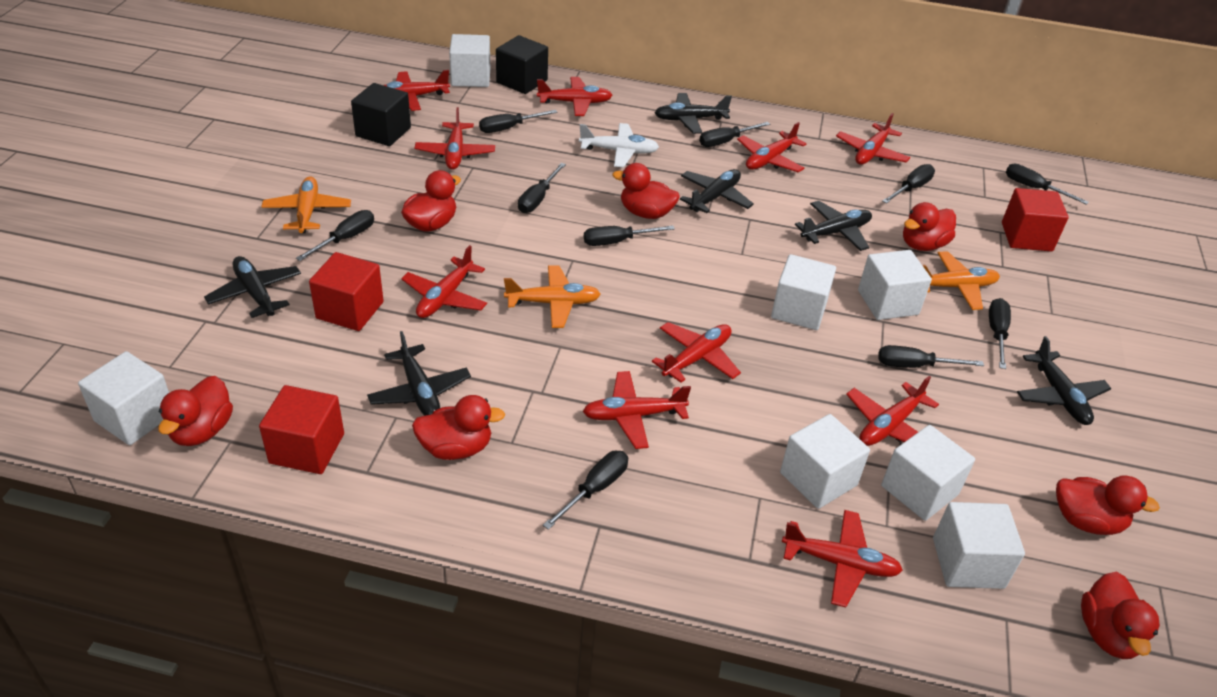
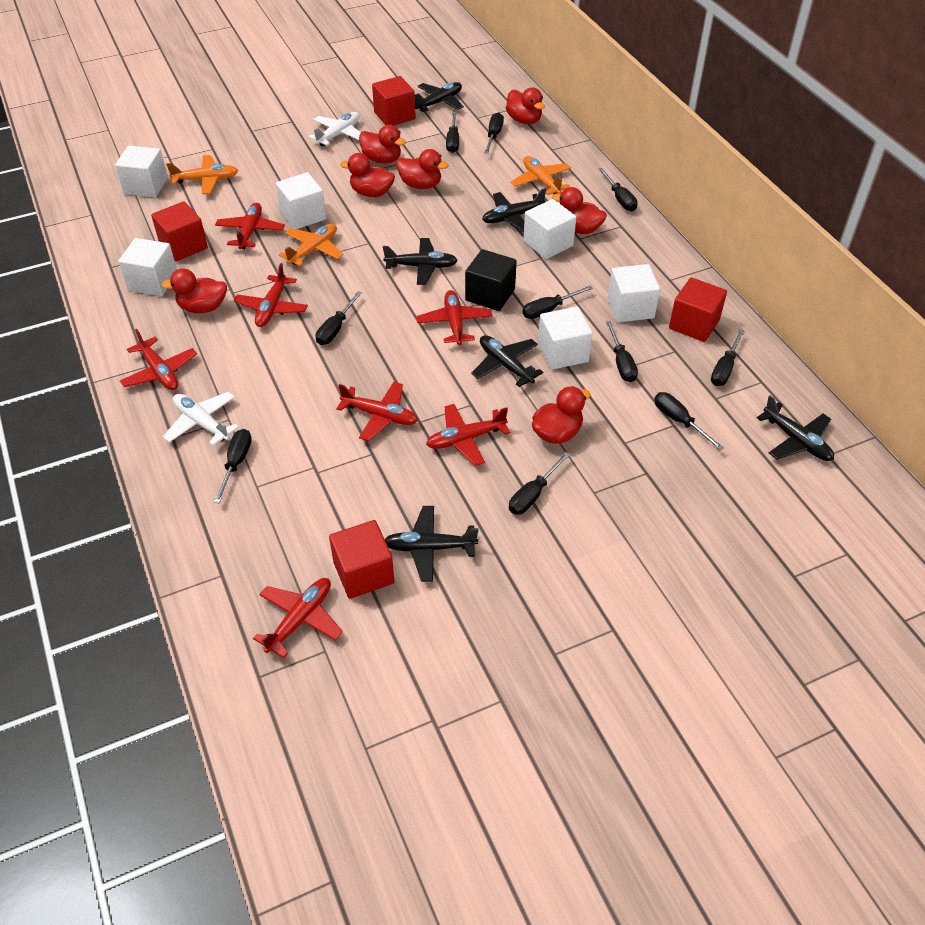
black cube: 2 -> 1
red cube: 3 -> 4
red plane: 10 -> 7
white cube: 7 -> 6
white plane: 1 -> 2

